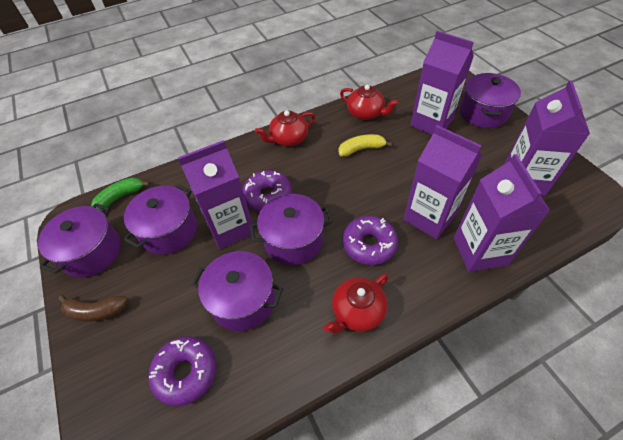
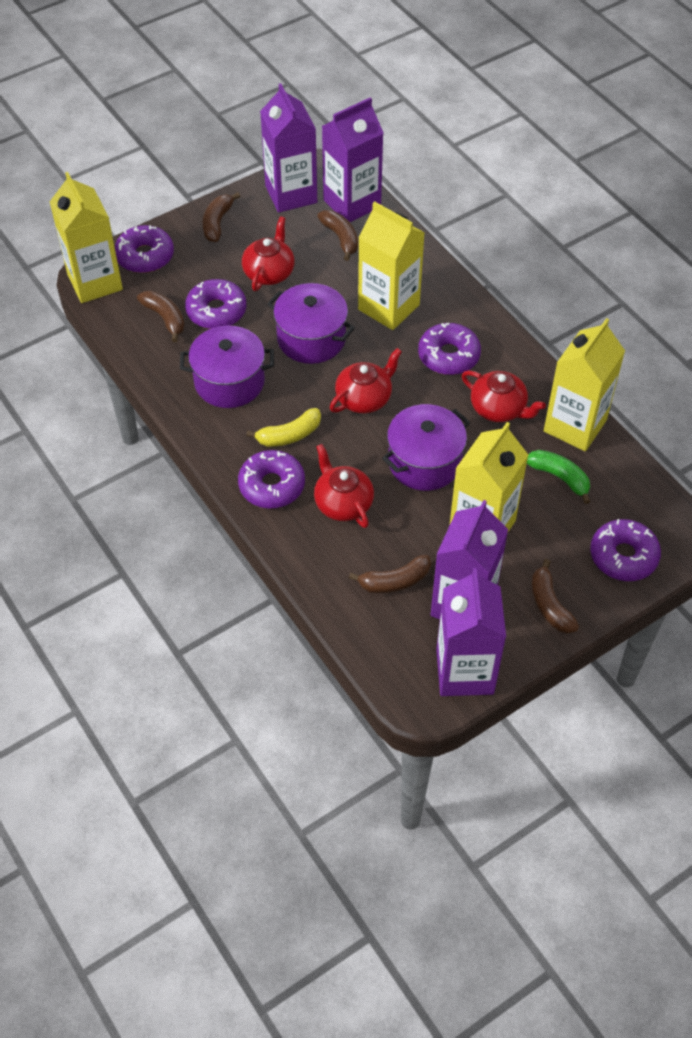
brown banana: 1 -> 5
purple carton: 5 -> 4
purple donut: 3 -> 5
purple pot: 5 -> 3
red teapot: 3 -> 4
yellow carton: 0 -> 4

